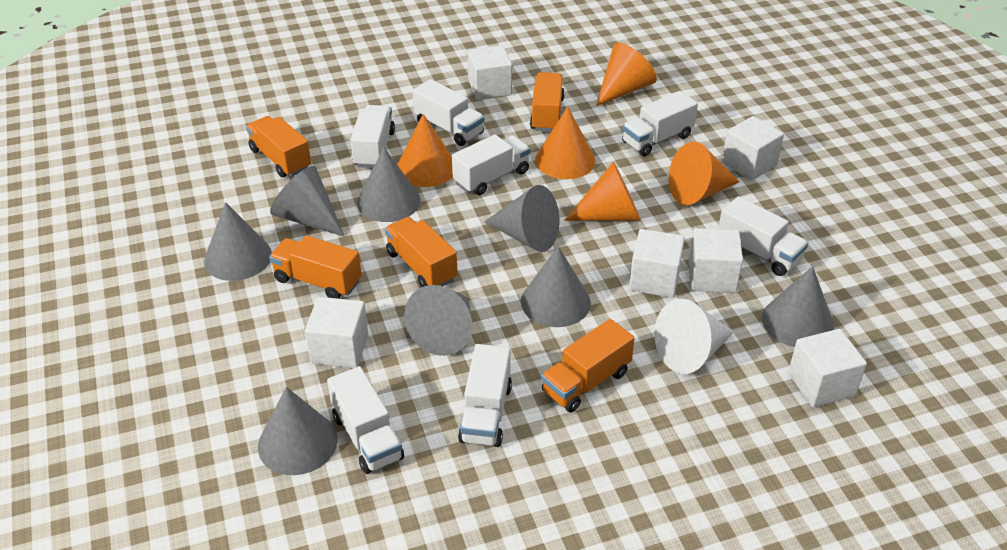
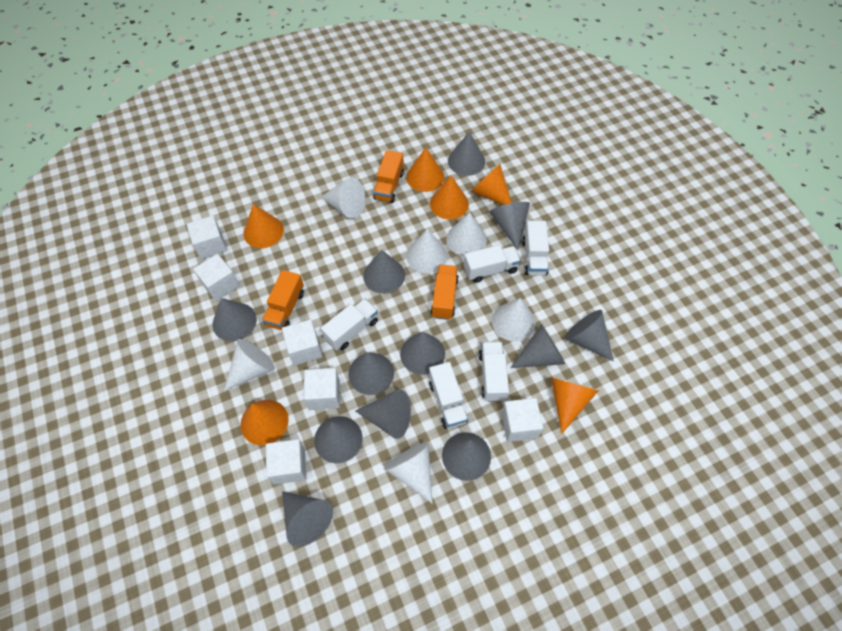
grey cone: 8 -> 12
orange cone: 5 -> 6
orange truck: 5 -> 3
white cone: 1 -> 6
white truck: 7 -> 5

